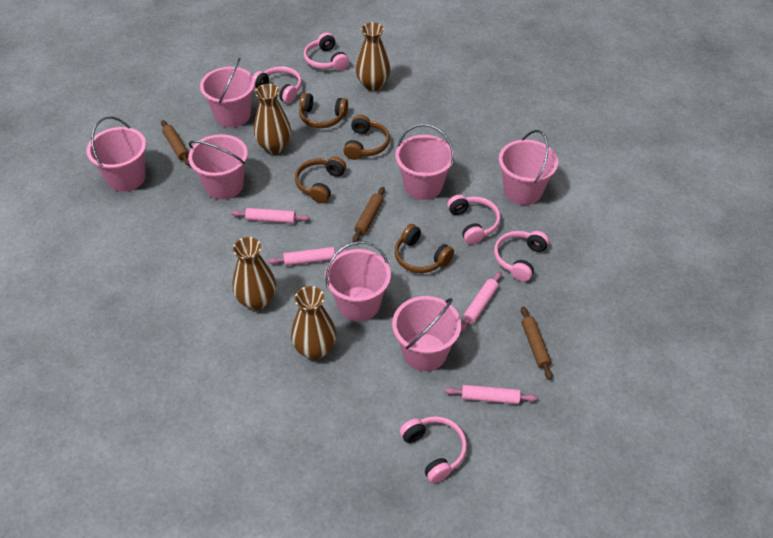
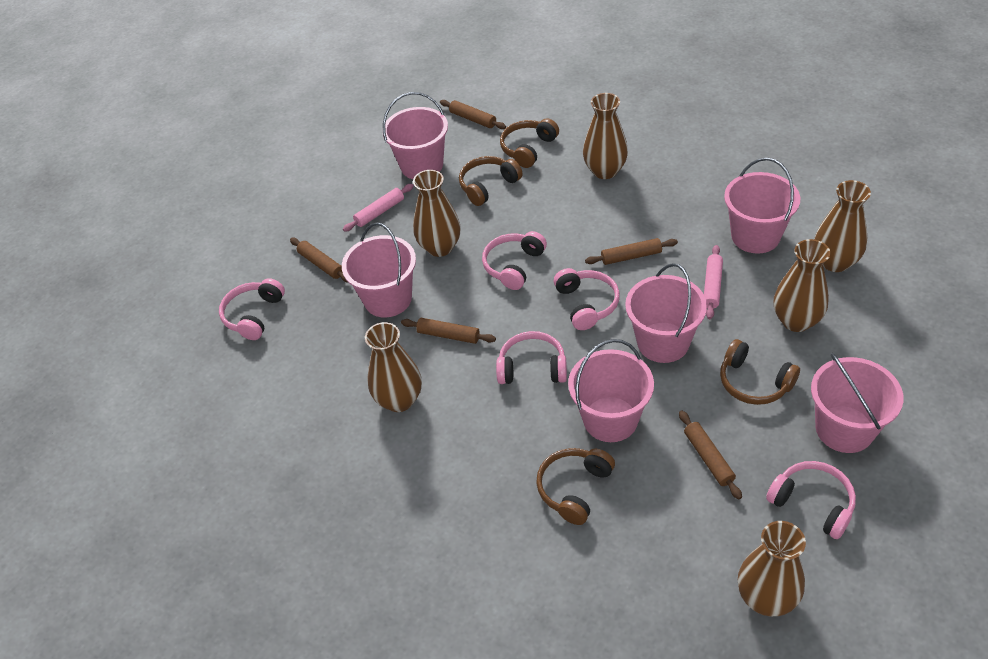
brown rolling pin: 3 -> 5
brown vase: 4 -> 6
pink bucket: 7 -> 6
pink rolling pin: 4 -> 2

